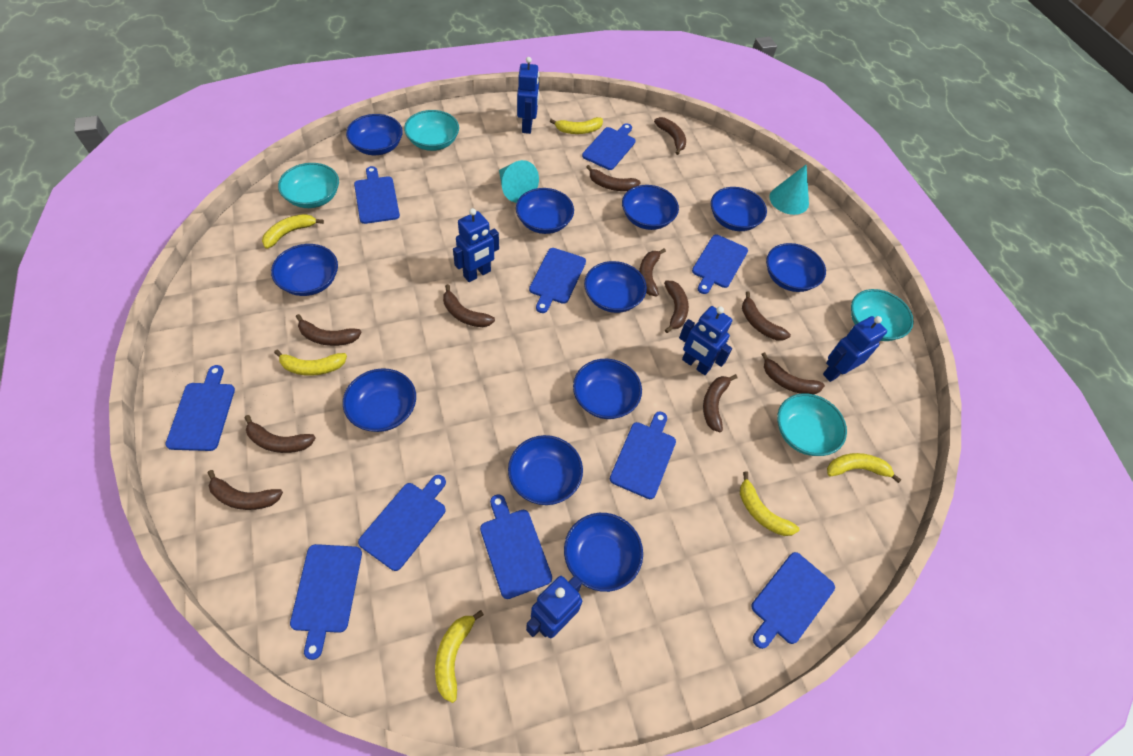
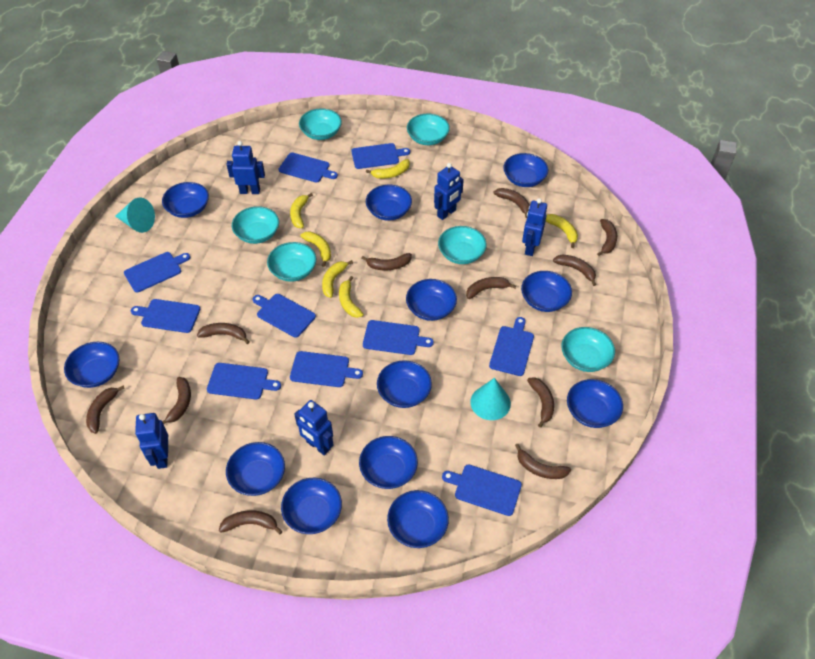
blue bowl: 11 -> 12
turquoise bowl: 4 -> 6

